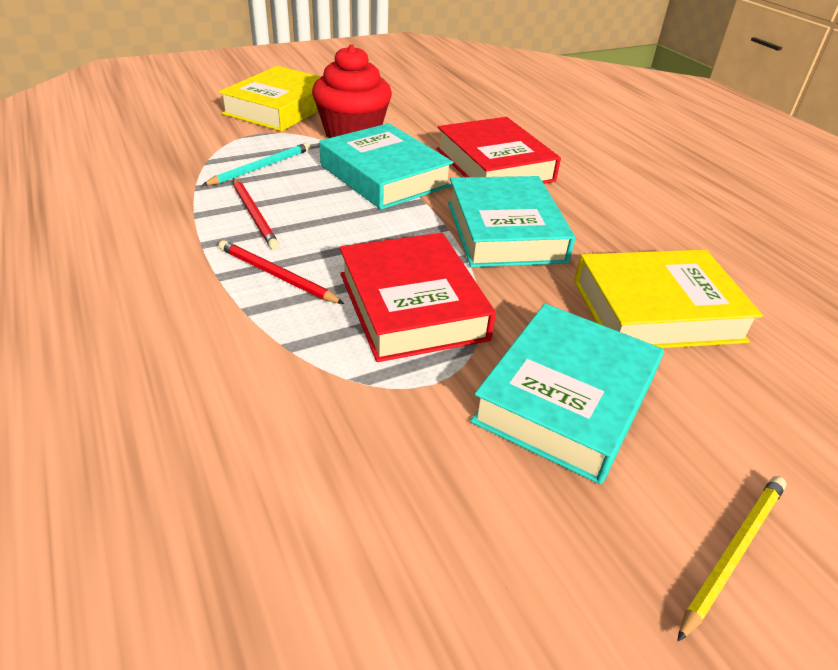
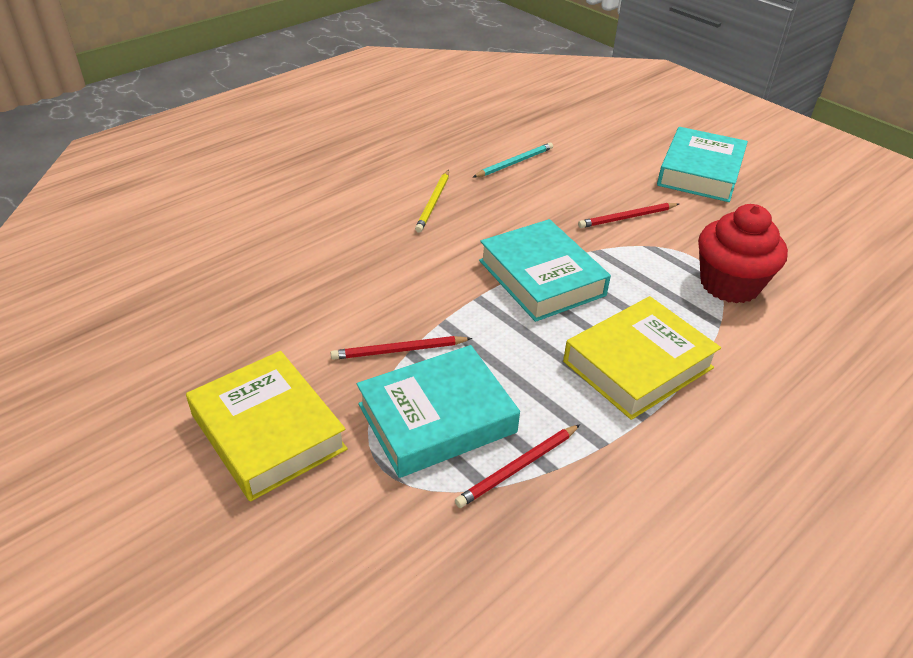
red book: 2 -> 0
red pencil: 2 -> 3

